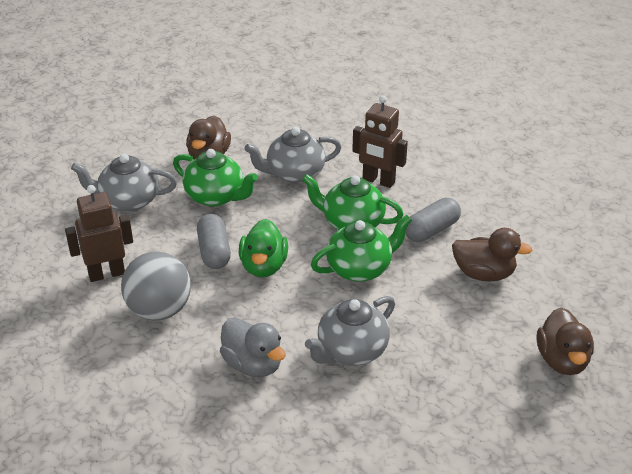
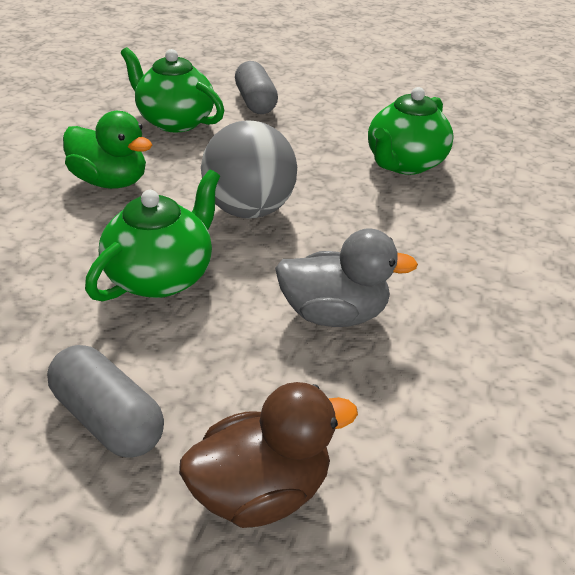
brown duck: 3 -> 1
brown robot: 2 -> 0
grey teapot: 3 -> 0

